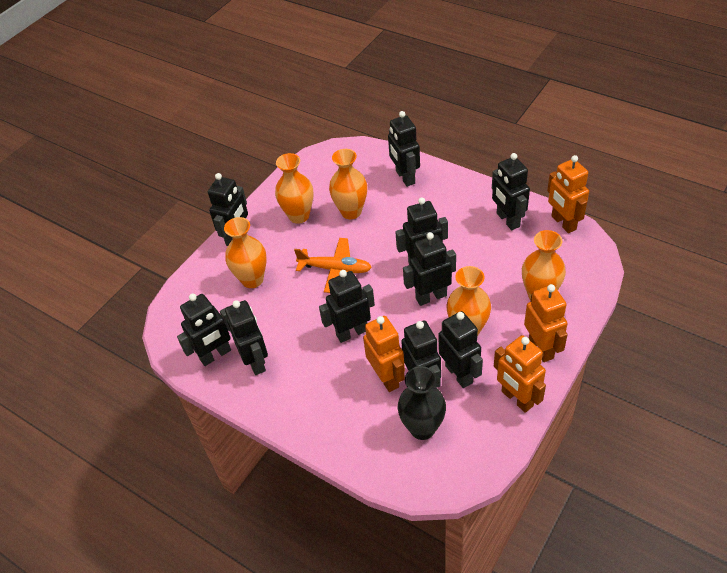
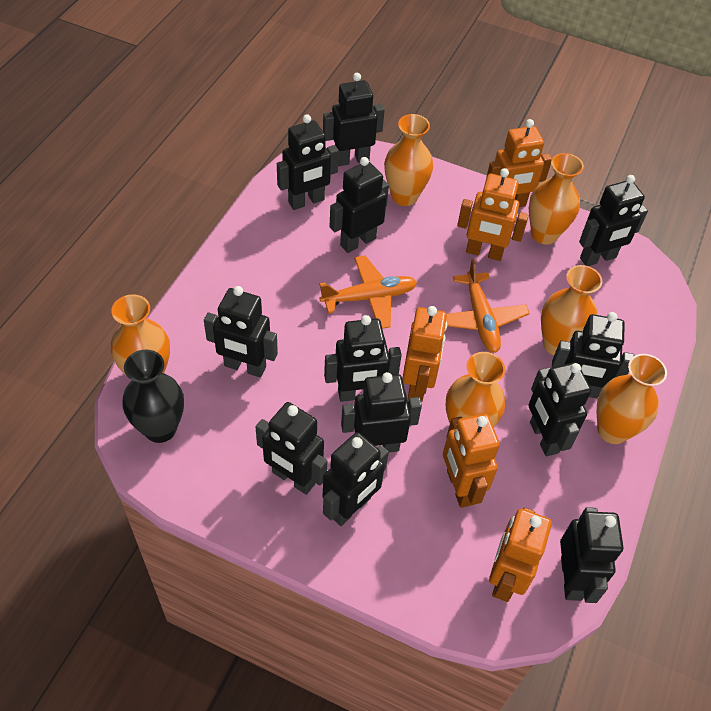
black robot: 10 -> 12
orange plane: 1 -> 2
orange robot: 4 -> 5
orange vase: 5 -> 6

